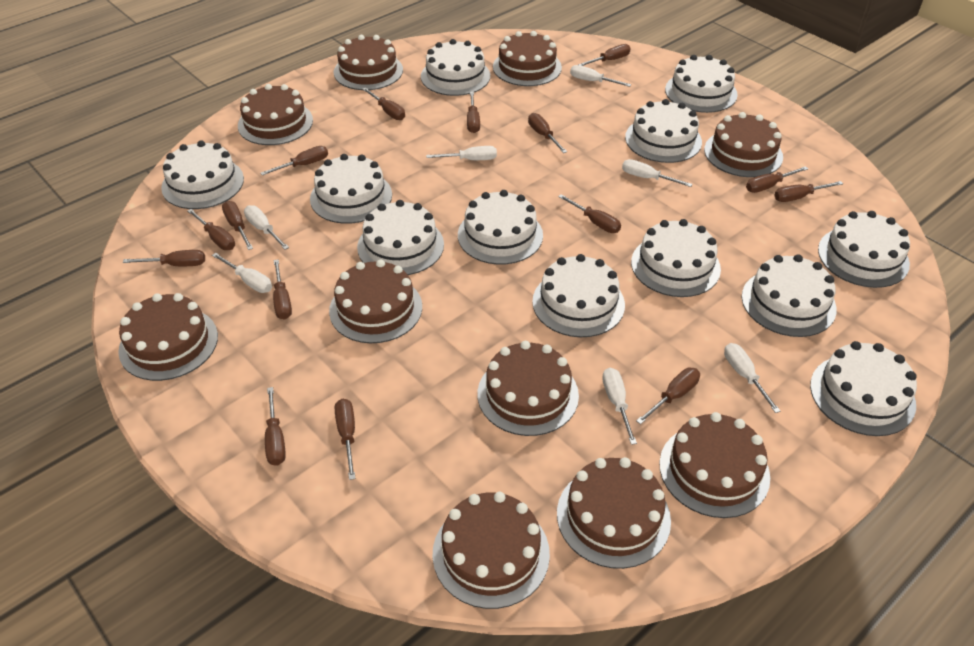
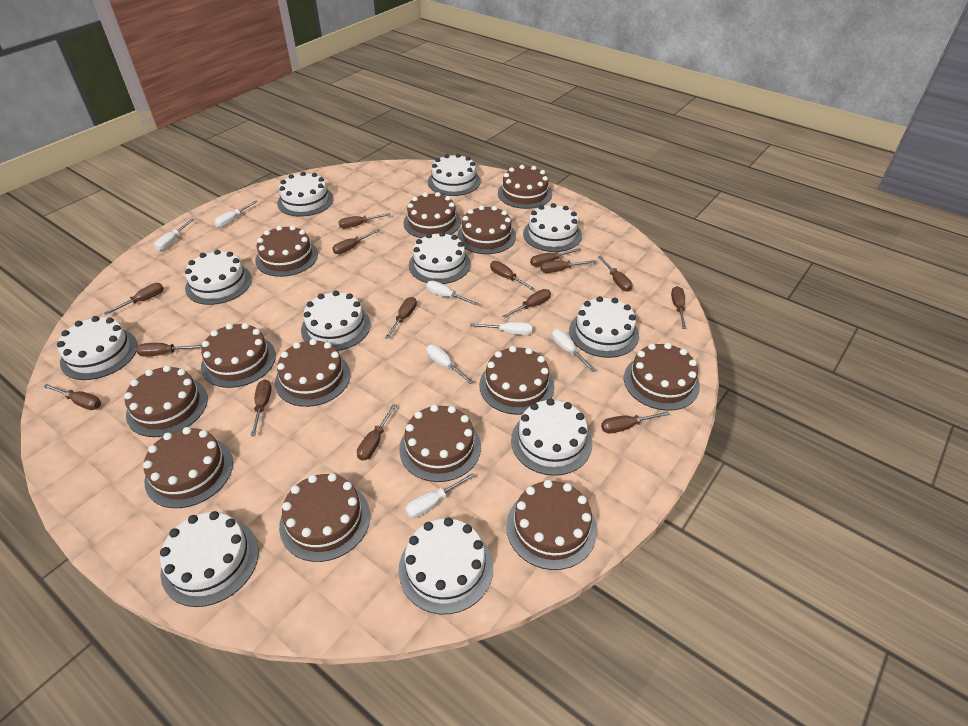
brown cake: 10 -> 13
white cake: 12 -> 11

